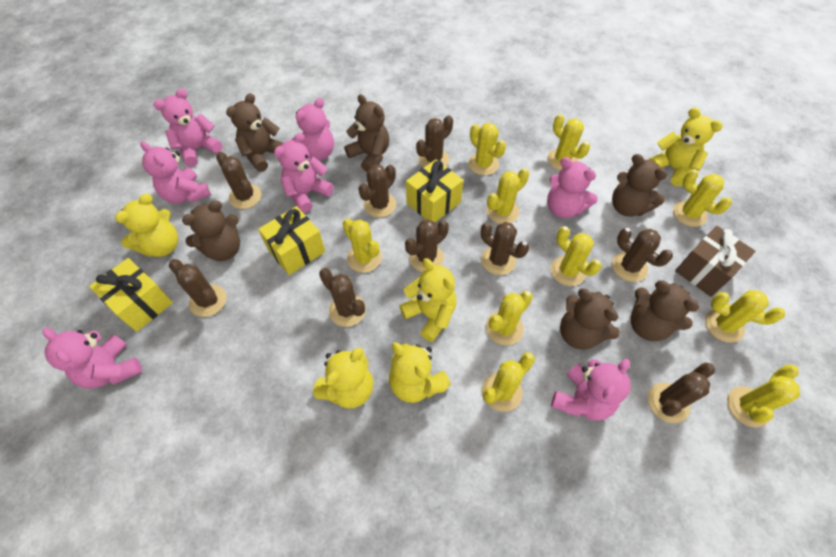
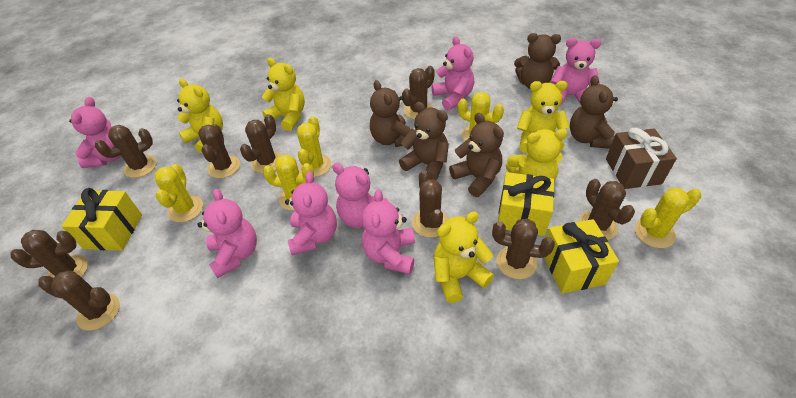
brown teddy bear: 6 -> 5
yellow cactus: 10 -> 5

